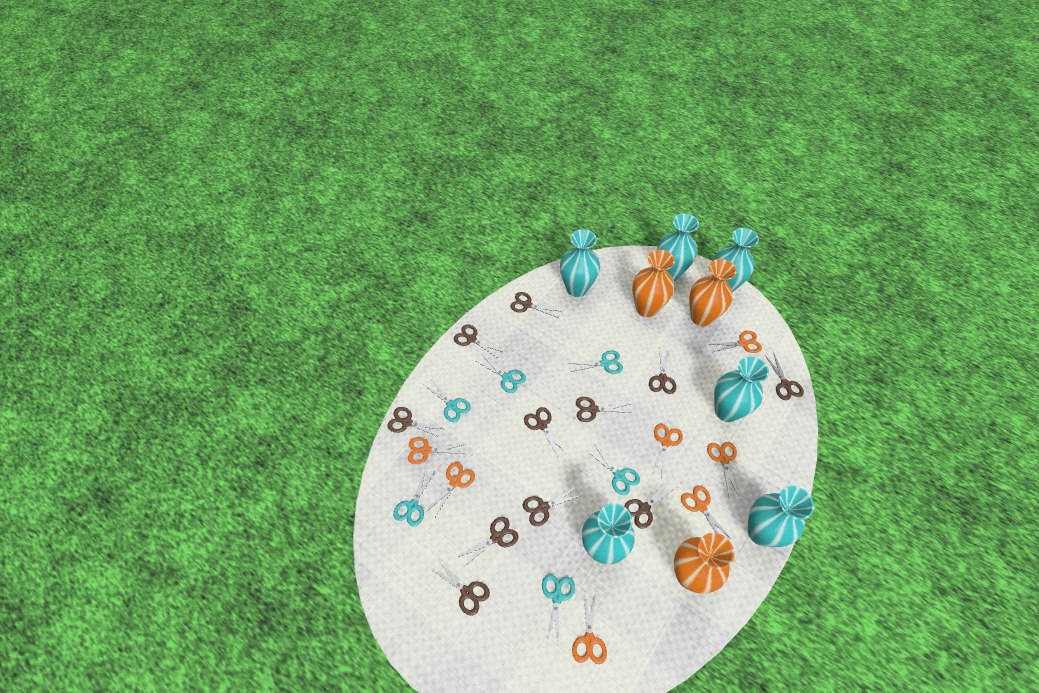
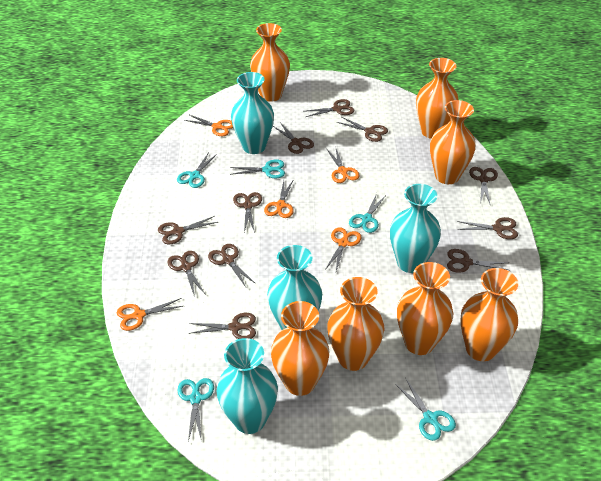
orange scissors: 7 -> 5
orange vase: 3 -> 7
turquoise scissors: 6 -> 5
turquoise vase: 6 -> 4

